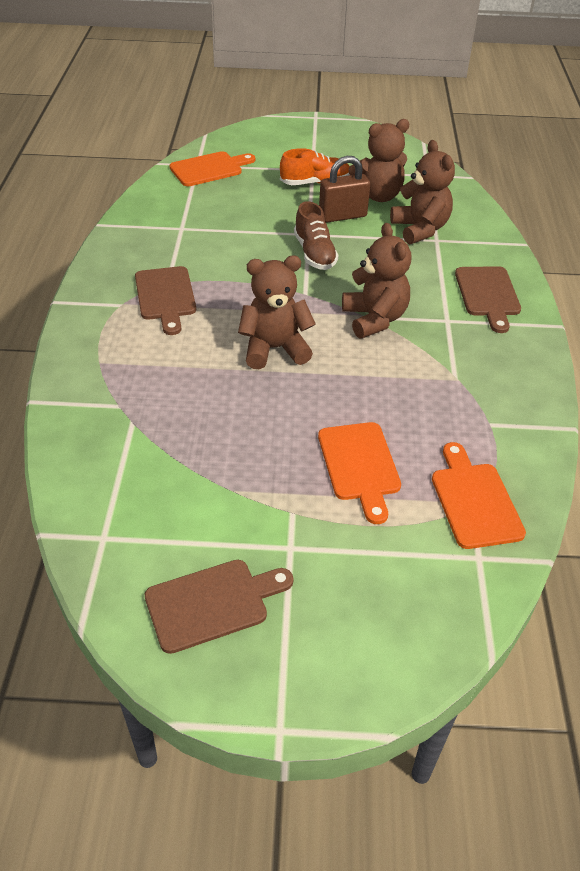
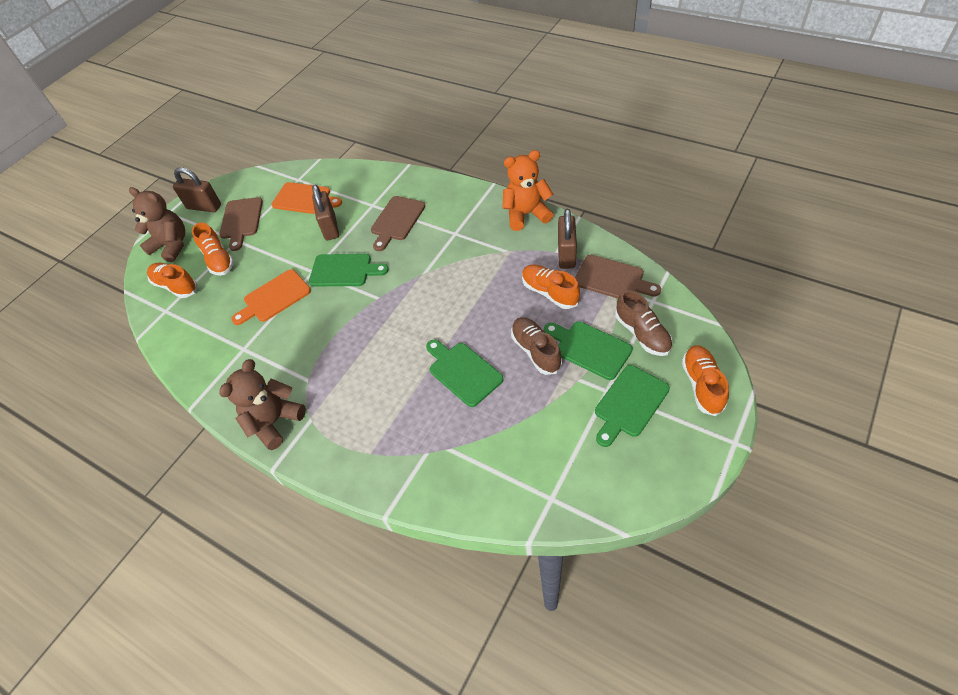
brown padlock: 1 -> 3
brown shoe: 1 -> 2
brown teddy bear: 4 -> 2
green cutting board: 0 -> 4
orange cutting board: 3 -> 2
orange shoe: 1 -> 4
orange teddy bear: 0 -> 1

